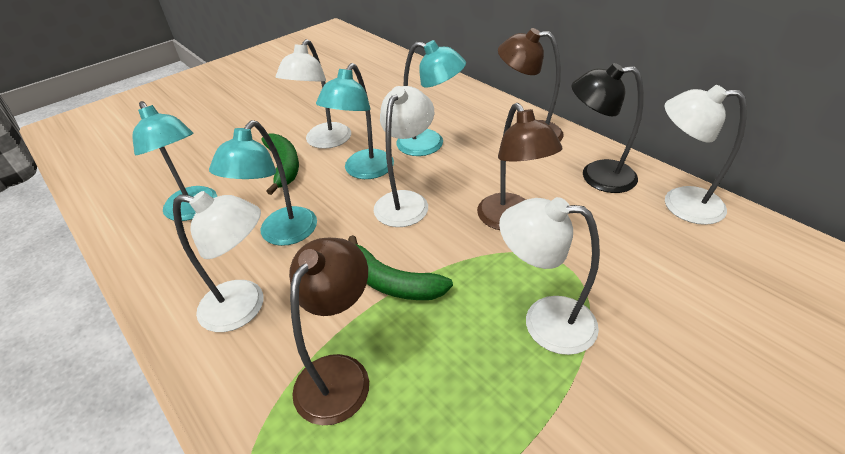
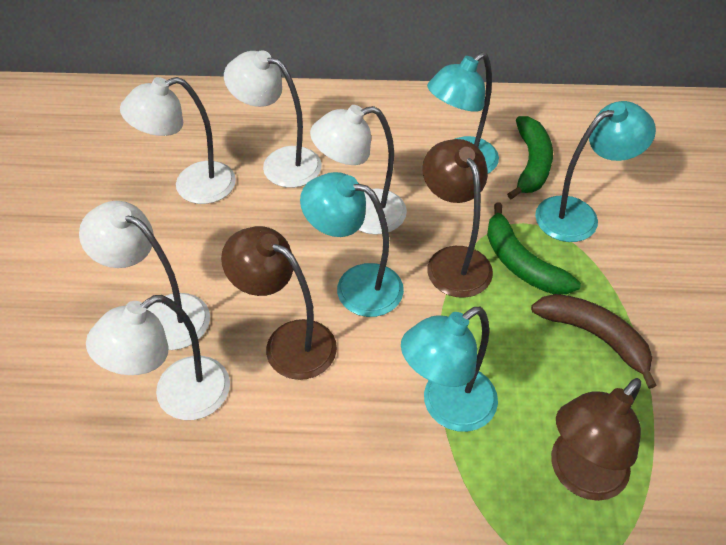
black lamp: 1 -> 0
brown banana: 0 -> 1

